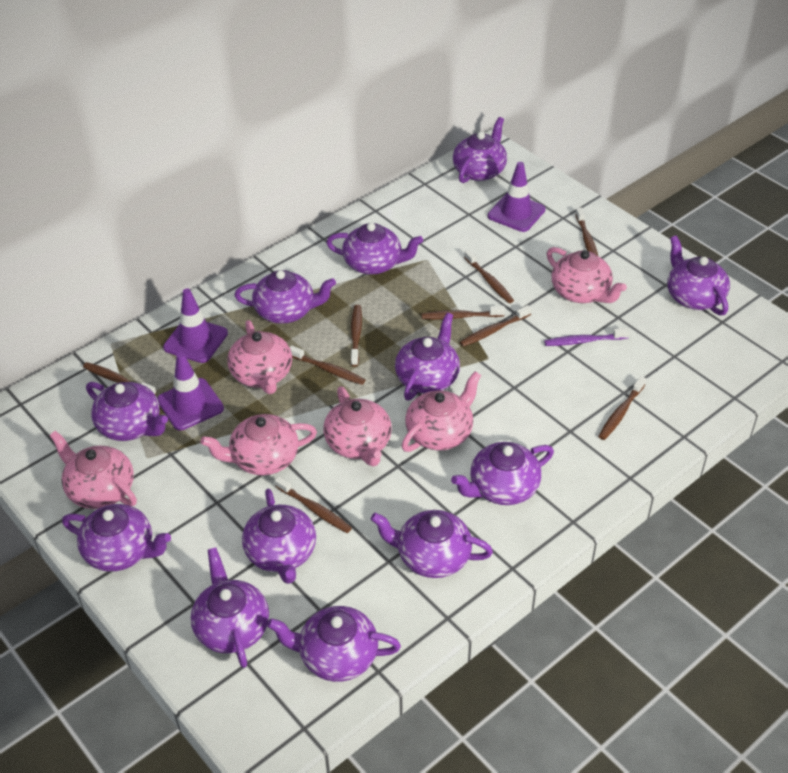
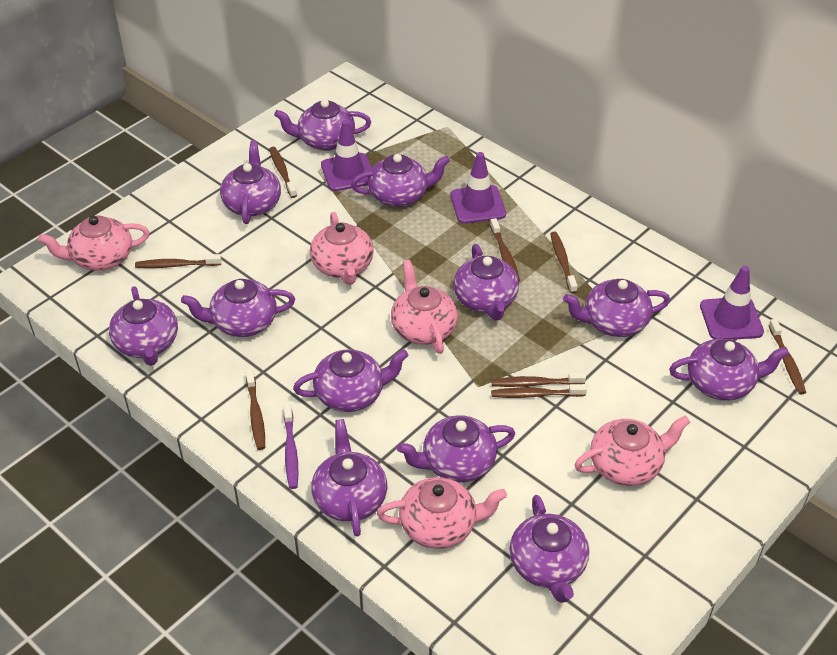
brown toothbrush: 9 -> 8
pink teapot: 6 -> 5

